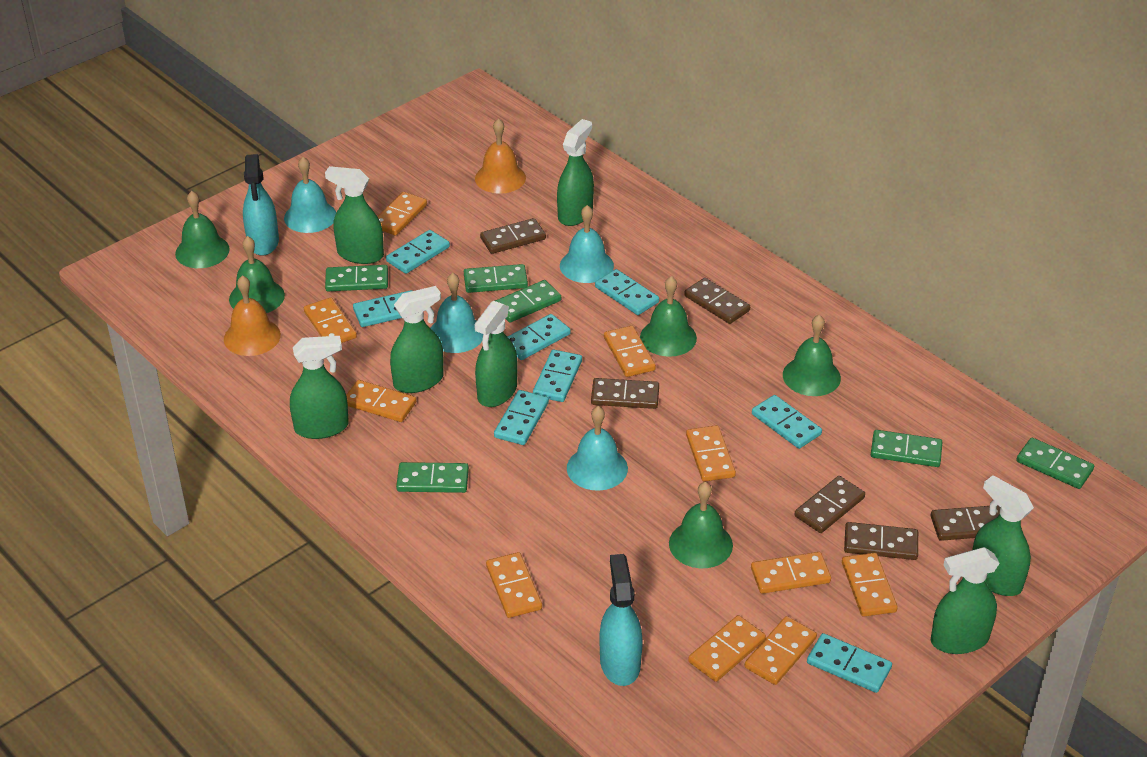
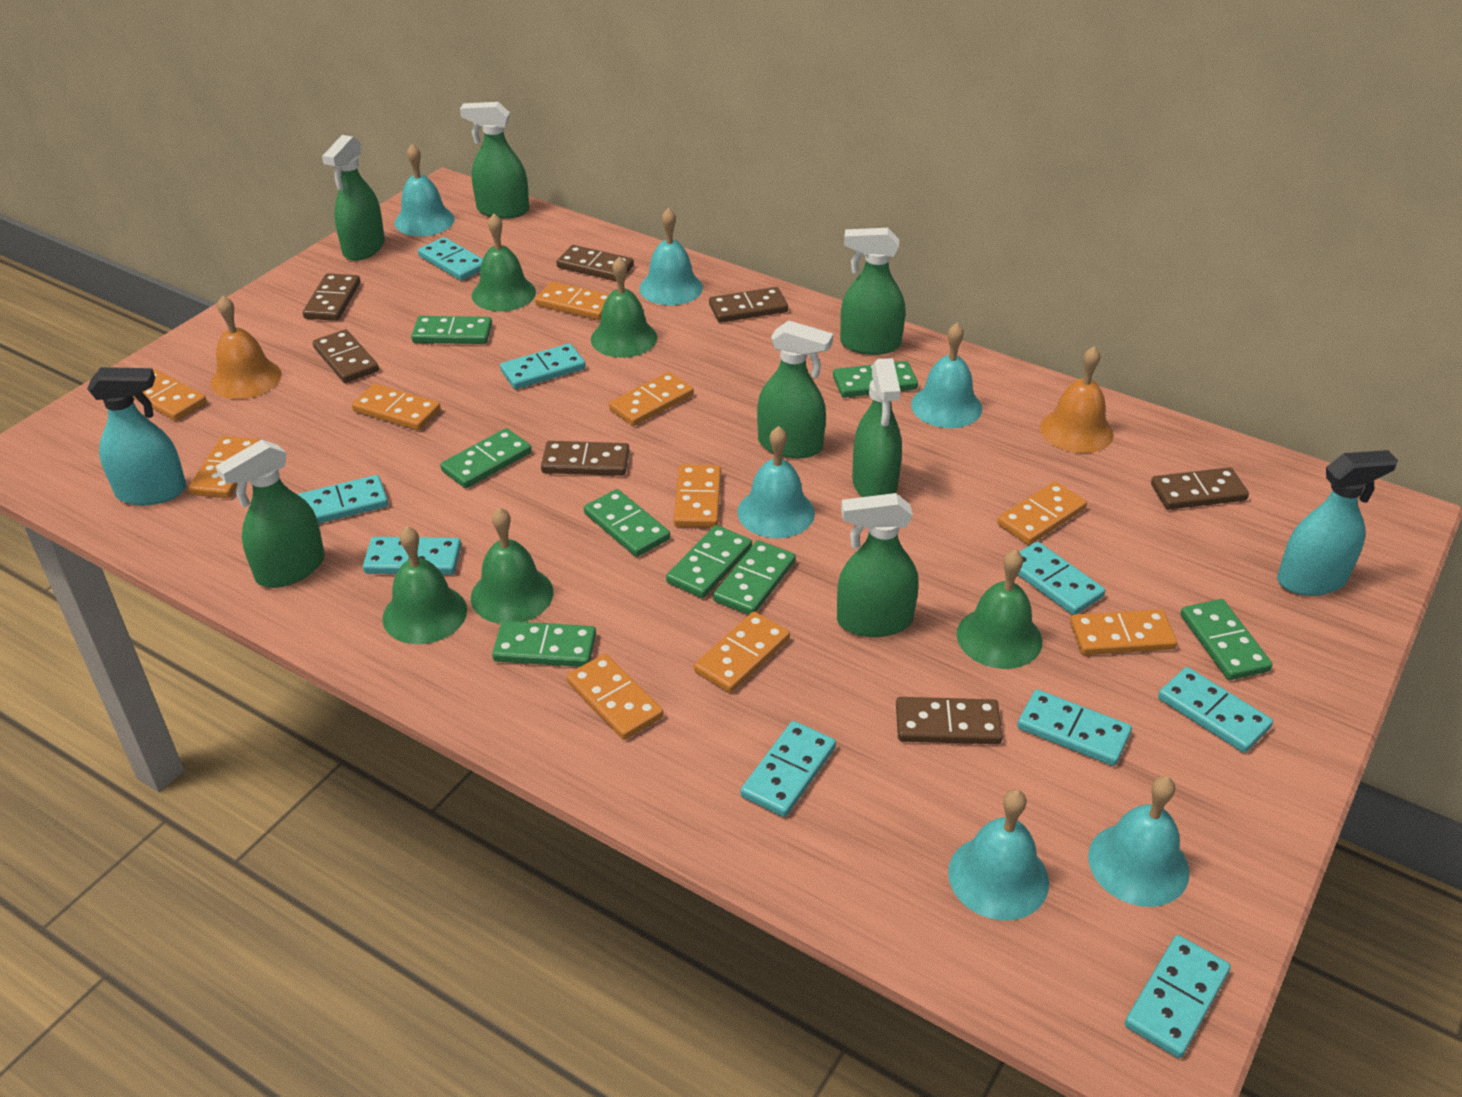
brown domino: 6 -> 7
green domino: 6 -> 8
turquoise bell: 4 -> 6
turquoise domino: 8 -> 9

